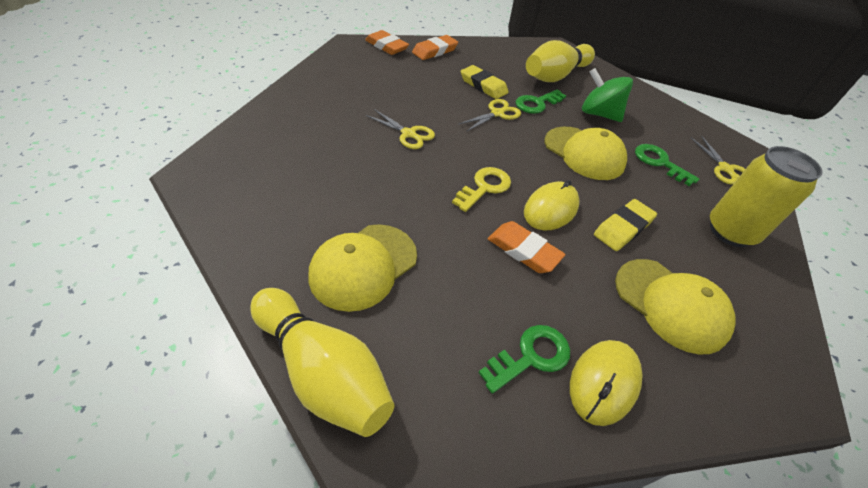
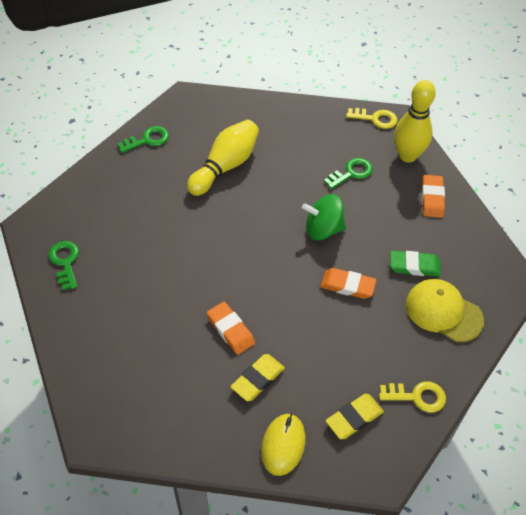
green eraser: 0 -> 1
yellow can: 1 -> 0
yellow cap: 3 -> 1
yellow key: 1 -> 2
yellow mouse: 2 -> 1
yellow scissors: 3 -> 0

